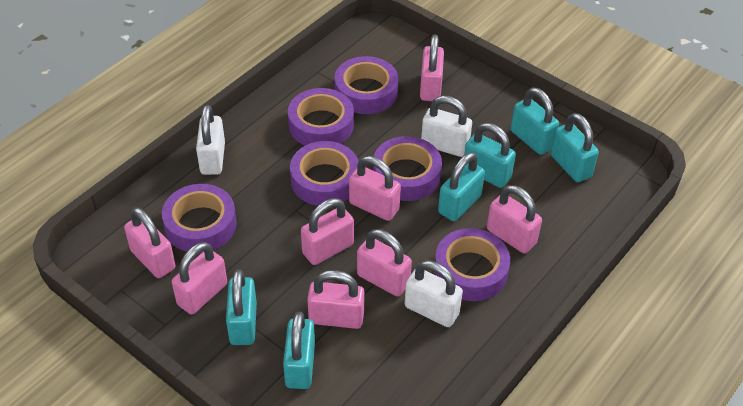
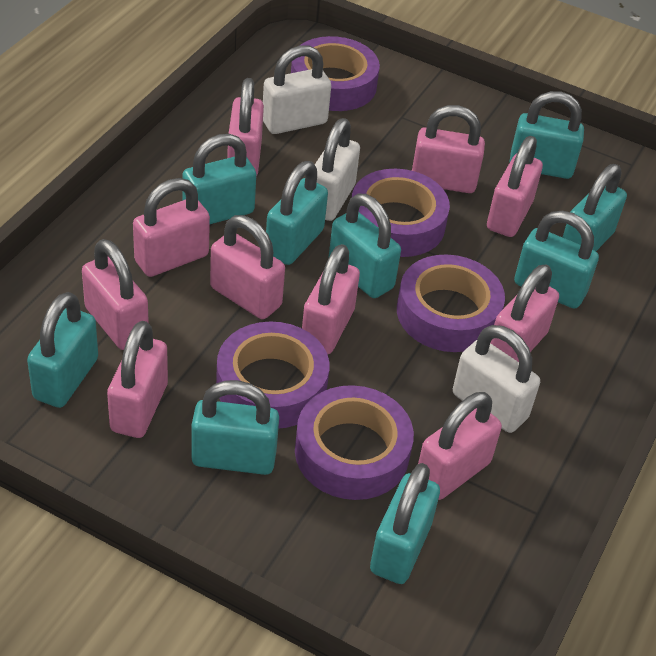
pink padlock: 8 -> 10
purple tape: 6 -> 5
turquoise padlock: 6 -> 9

